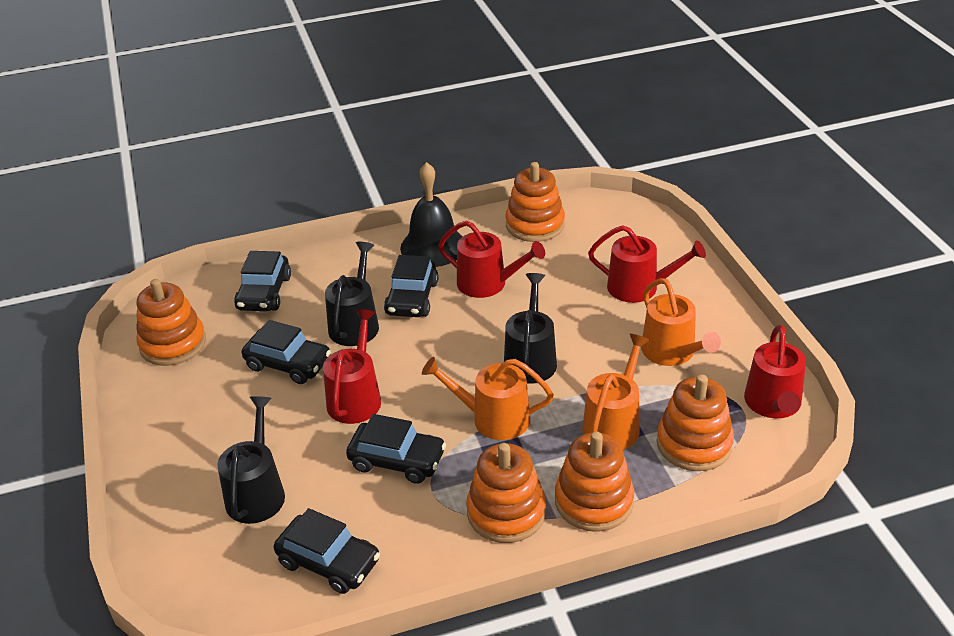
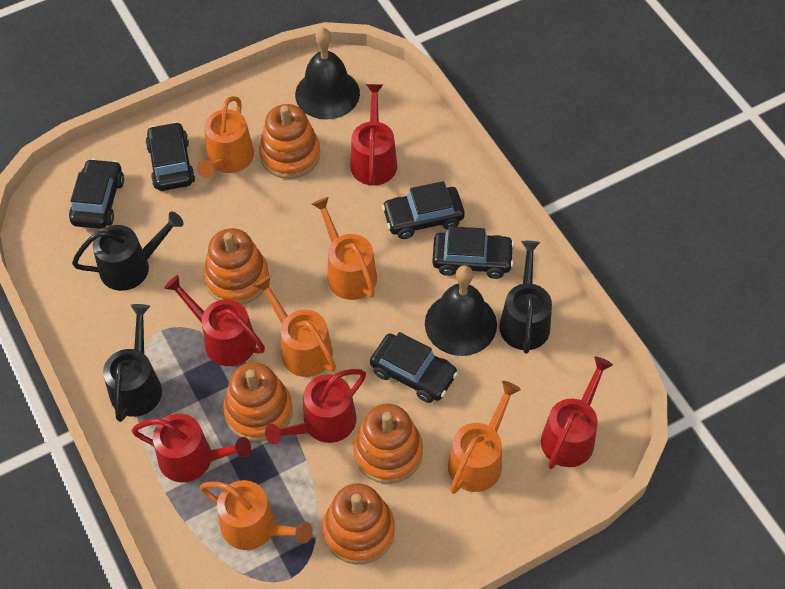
black bell: 1 -> 2
orange watering can: 3 -> 5
red watering can: 4 -> 5

